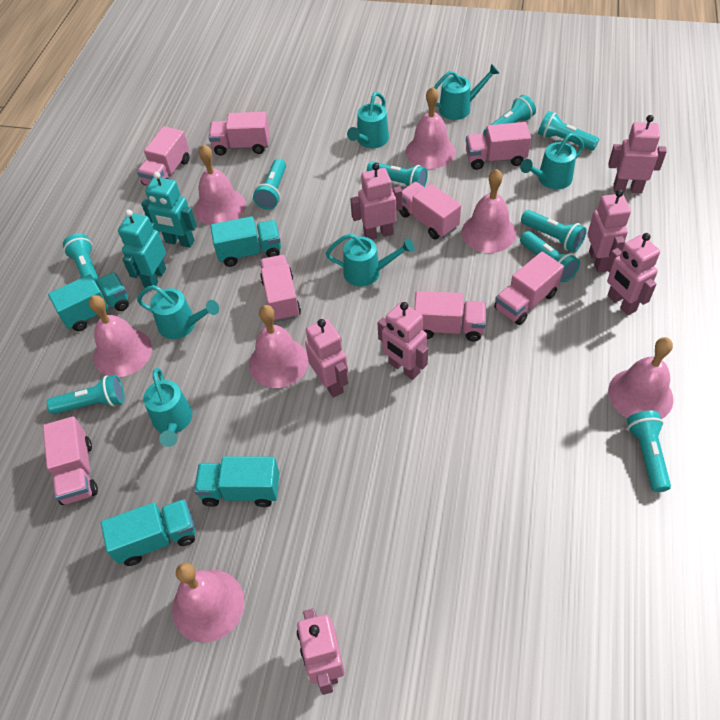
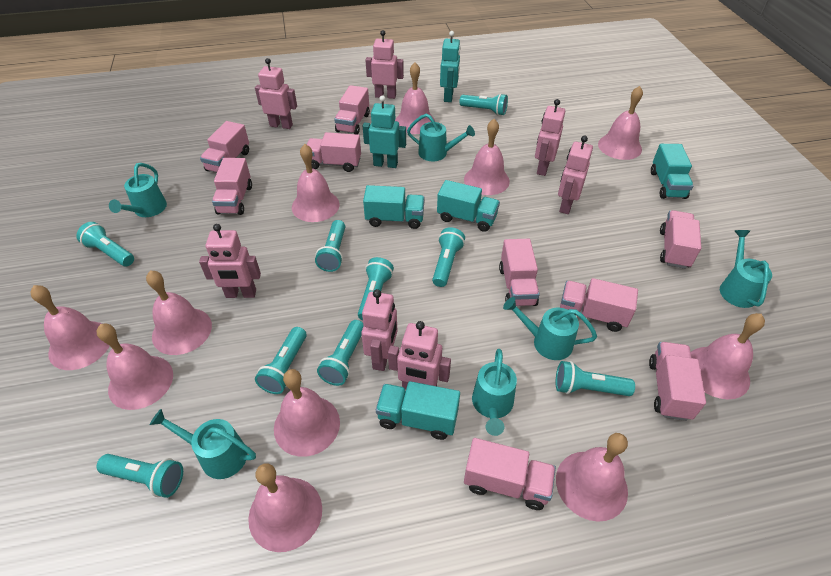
pink bell: 7 -> 11
pink truck: 8 -> 9

